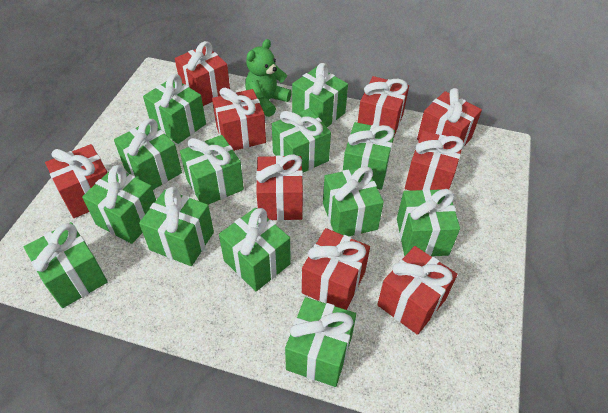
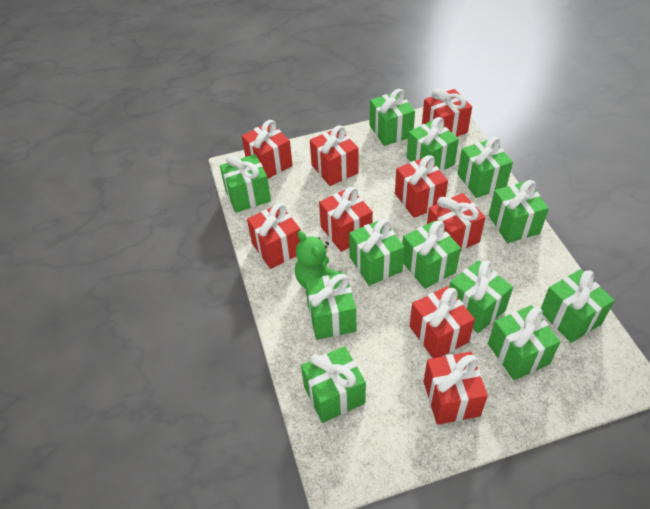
green gift: 13 -> 12

